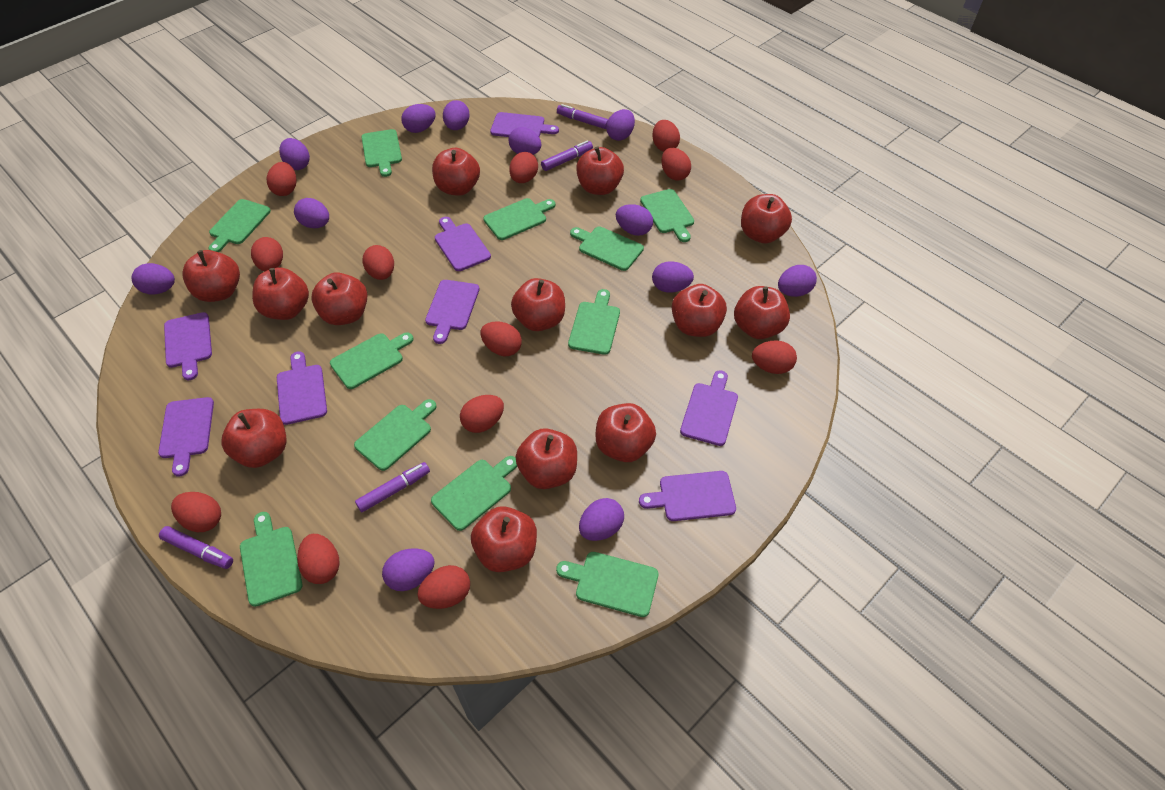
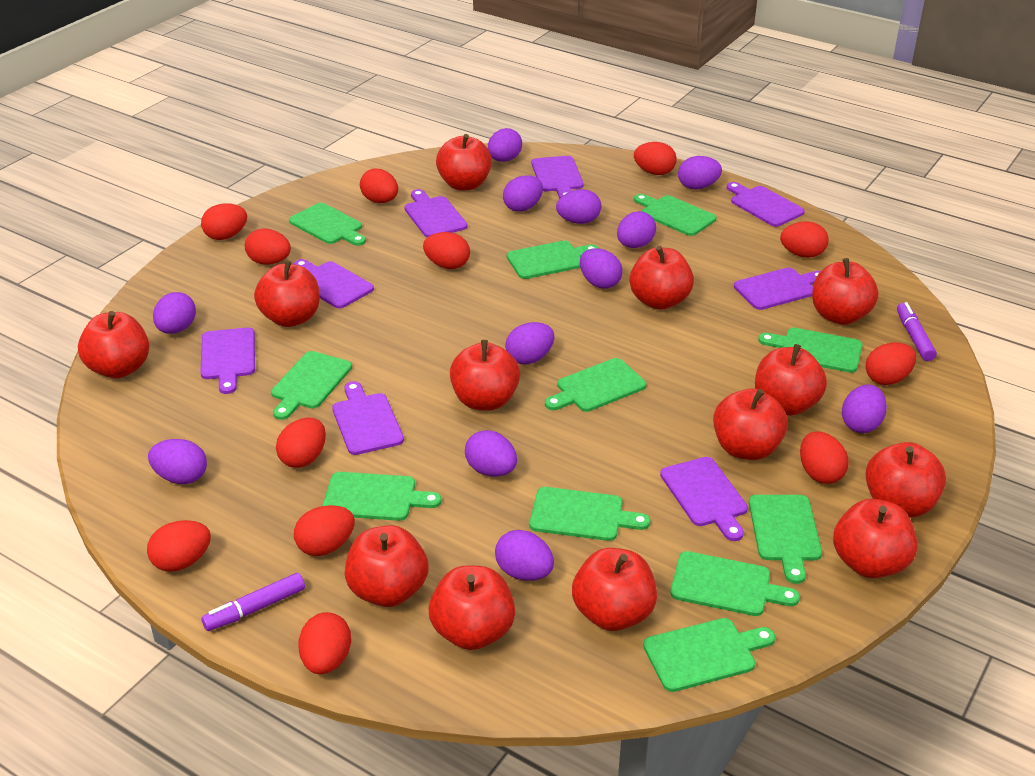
purple marker: 4 -> 2

